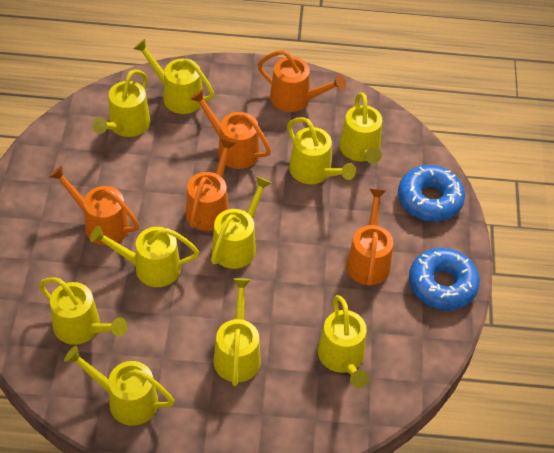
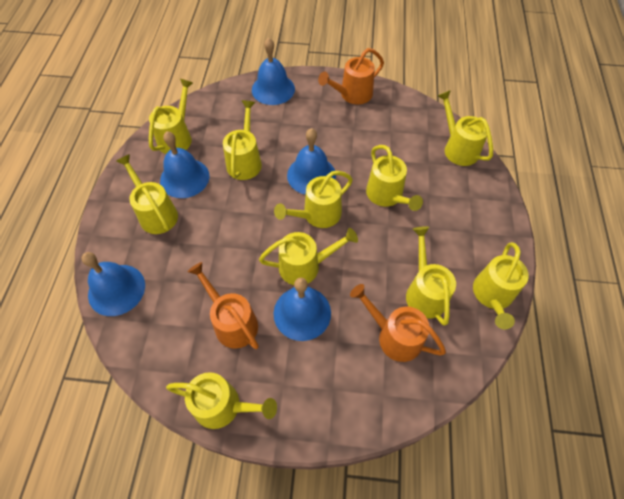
blue bell: 0 -> 5
blue donut: 2 -> 0
orange watering can: 5 -> 3

